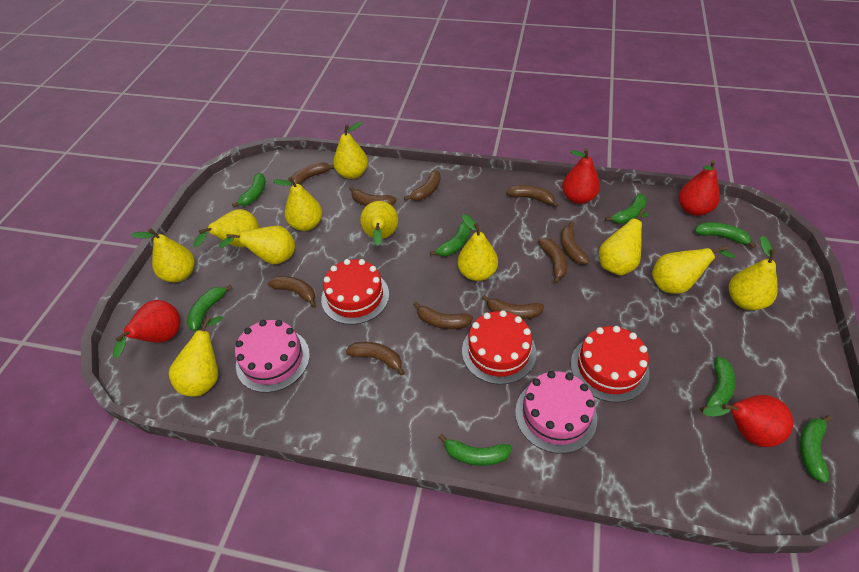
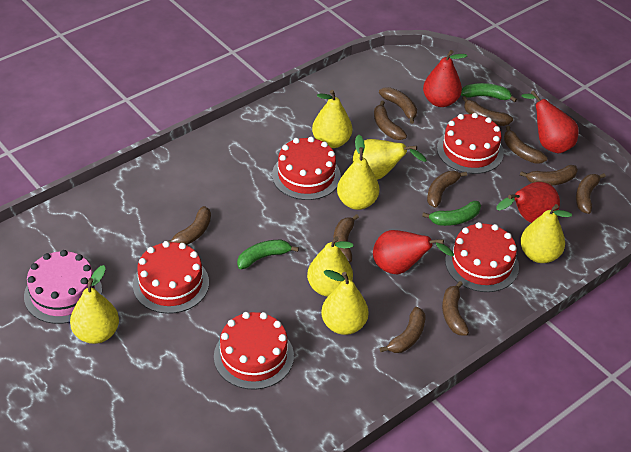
brown banana: 10 -> 11
green banana: 8 -> 3
pink cake: 2 -> 1
red cake: 3 -> 5
yellow pear: 11 -> 7

